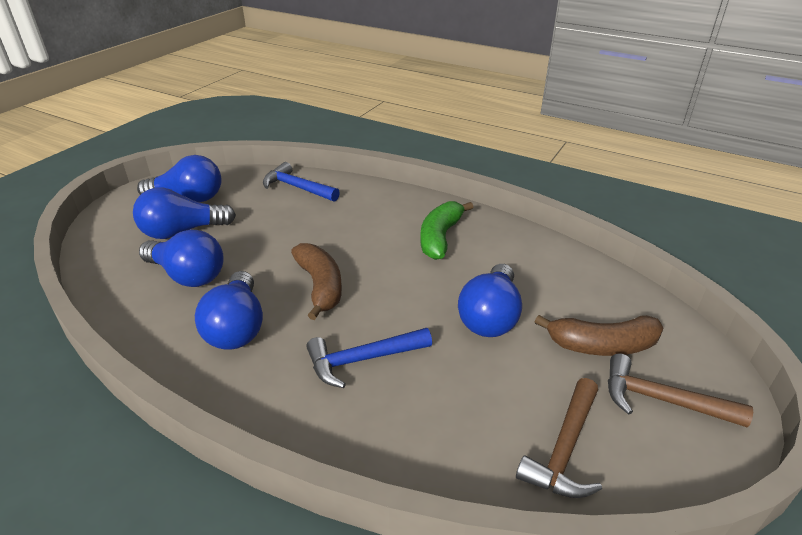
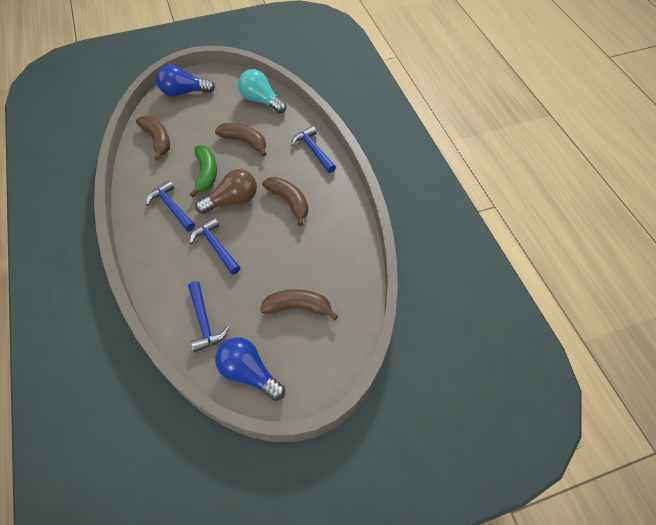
blue hammer: 2 -> 4
blue light bulb: 5 -> 2
brown banana: 2 -> 4
brown hammer: 2 -> 0
brown light bulb: 0 -> 1
turquoise light bulb: 0 -> 1

